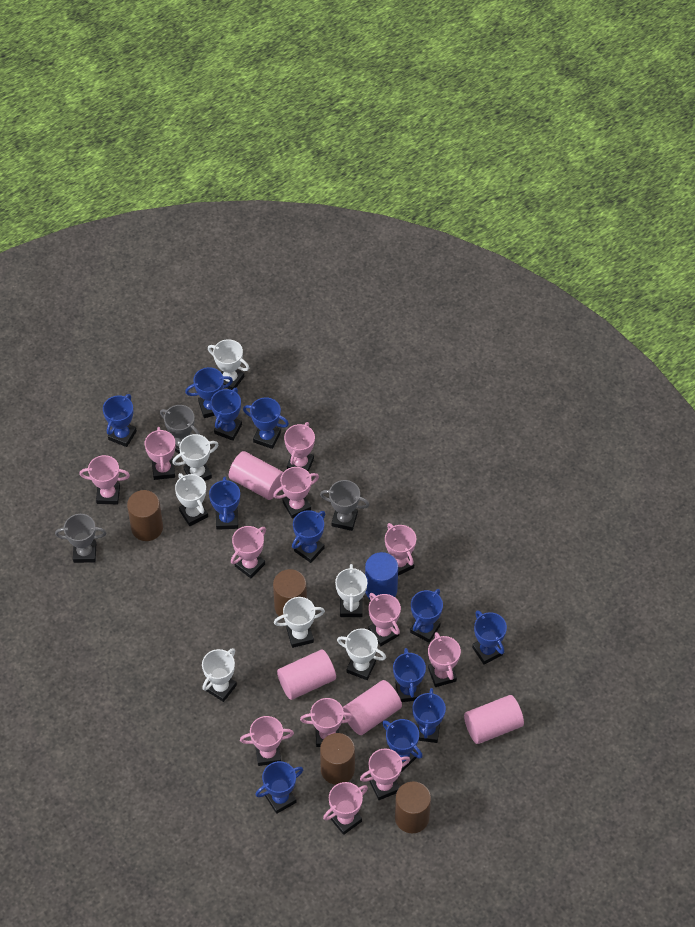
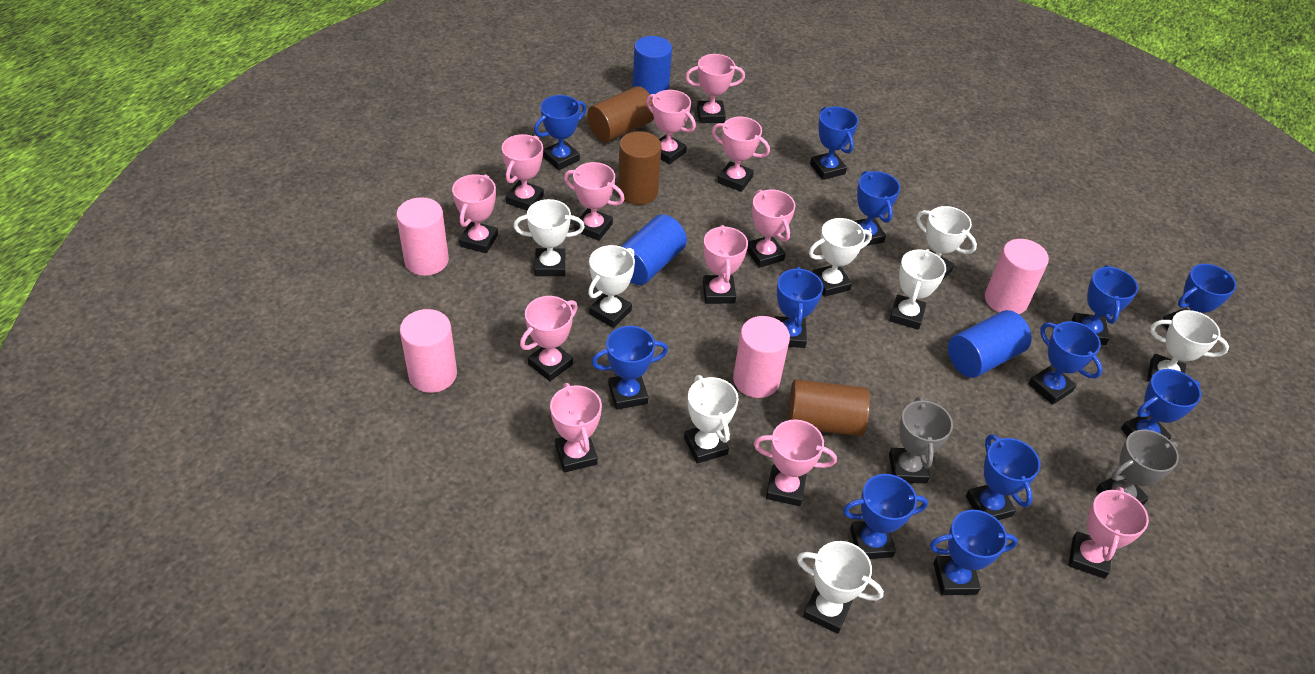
blue cylinder: 1 -> 3
brown cylinder: 4 -> 3
grey trophy: 3 -> 2
white trophy: 7 -> 8

